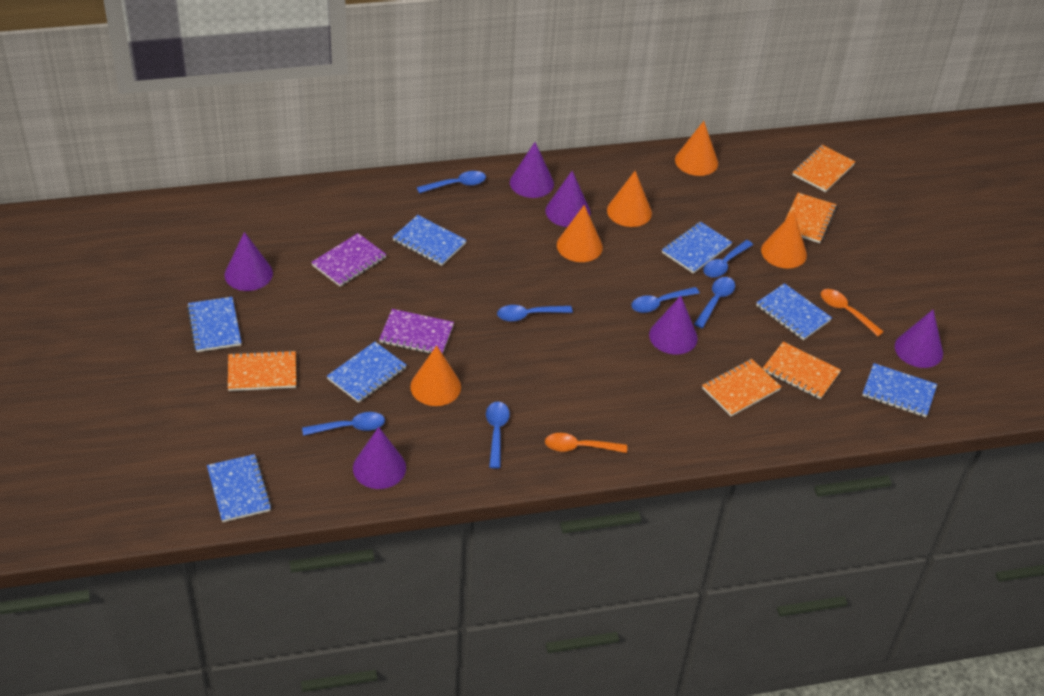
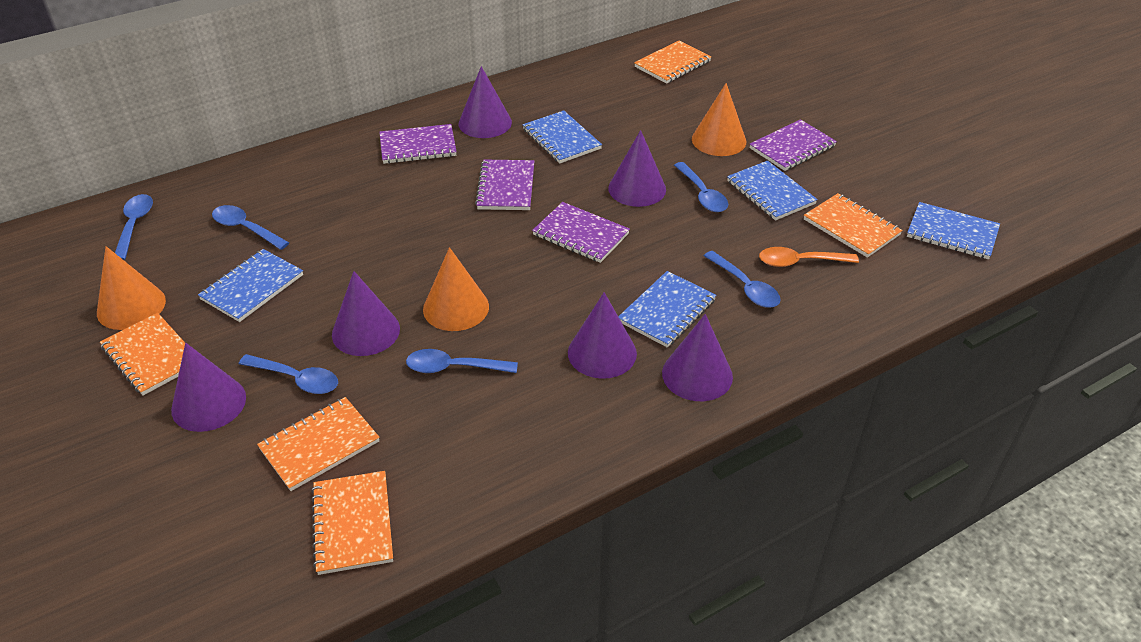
blue notebook: 7 -> 5
blue spoon: 7 -> 6
orange cone: 5 -> 3
orange spoon: 2 -> 1
purple notebook: 2 -> 4

